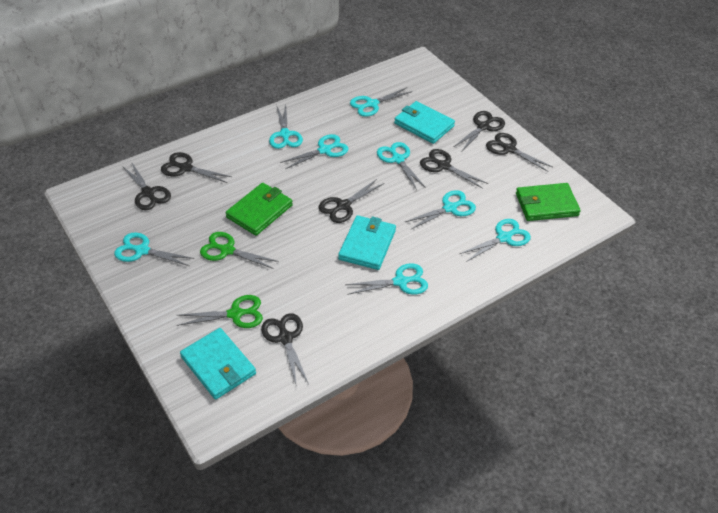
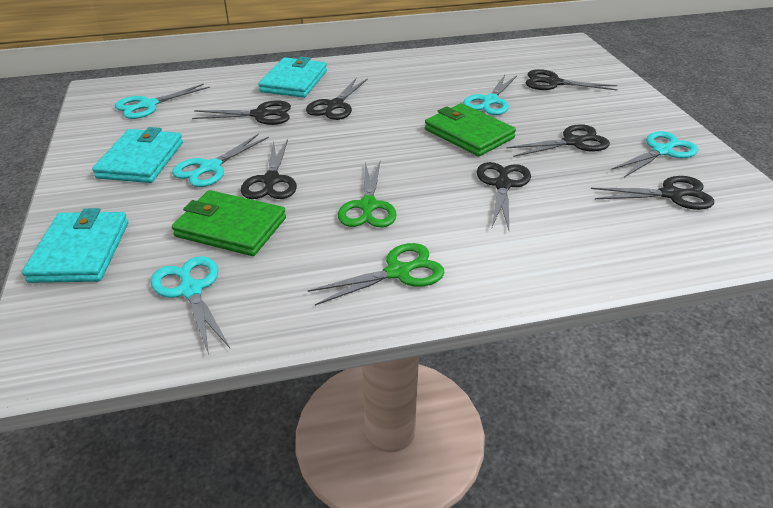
turquoise scissors: 8 -> 5

